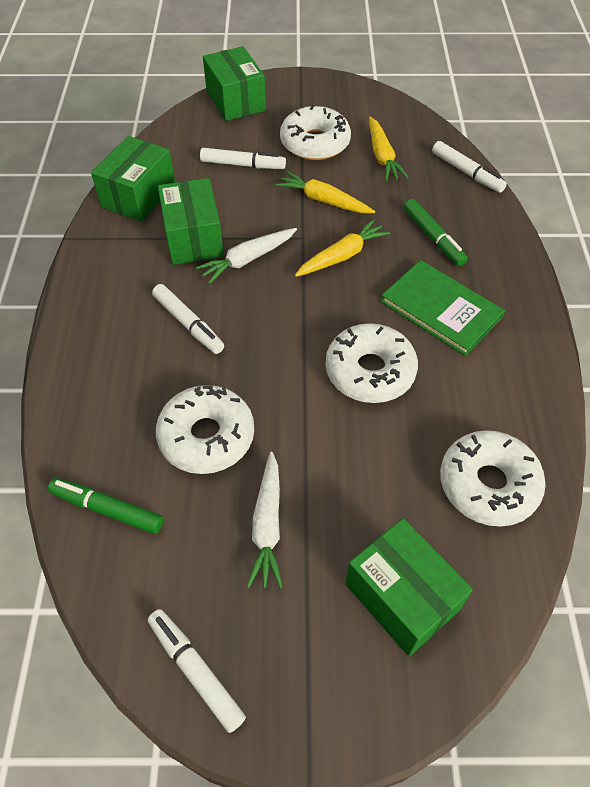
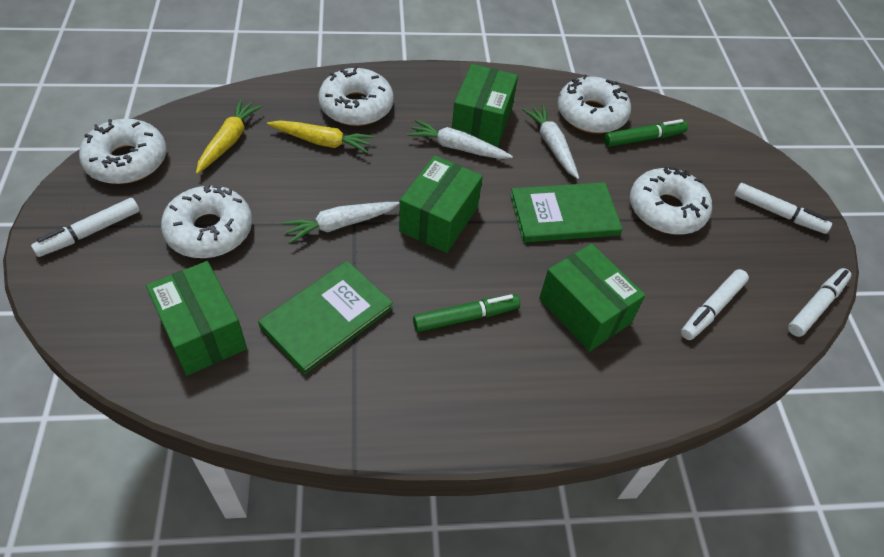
green book: 1 -> 2
white carrot: 2 -> 3
white donut: 4 -> 5
yellow carrot: 3 -> 2

